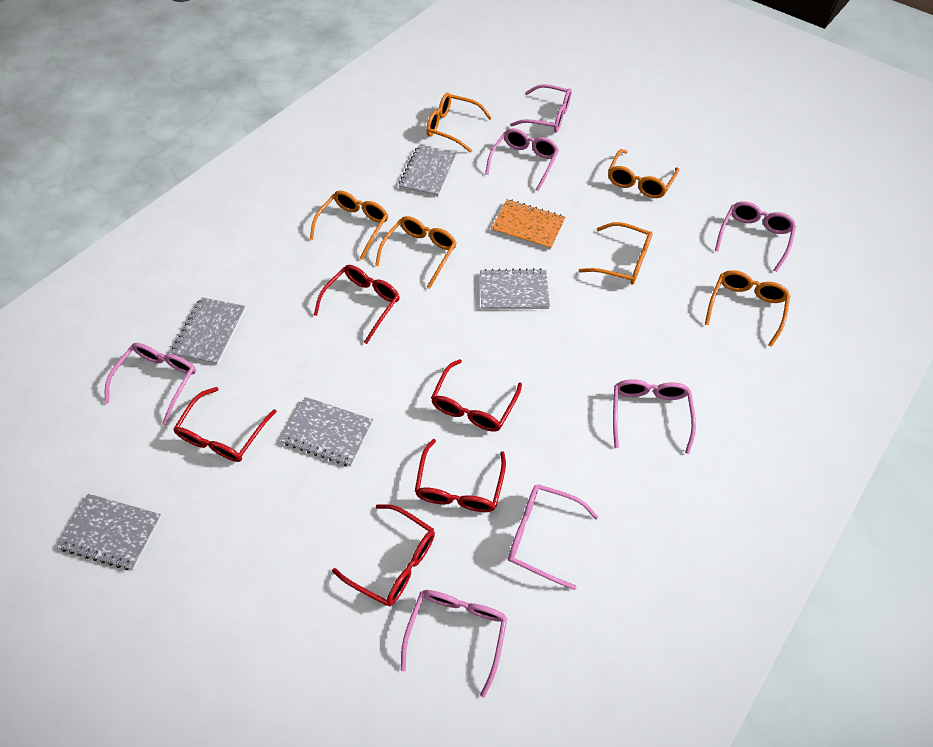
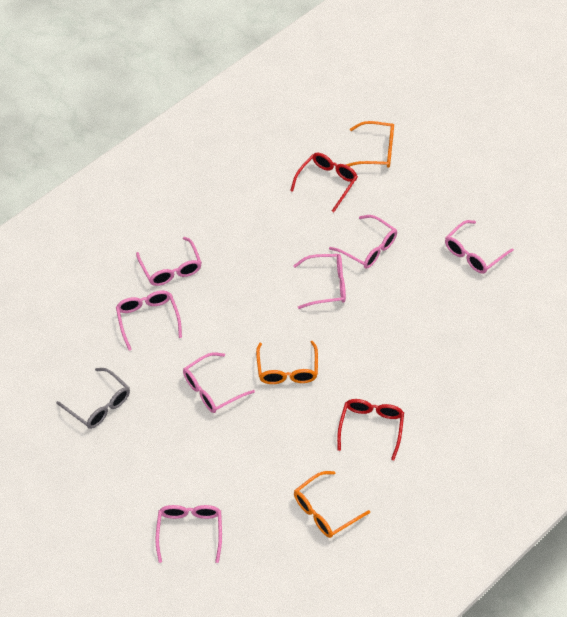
grey glasses: 0 -> 1
grey notebook: 5 -> 0
orange glasses: 6 -> 3
orange notebook: 1 -> 0
red glasses: 5 -> 2

